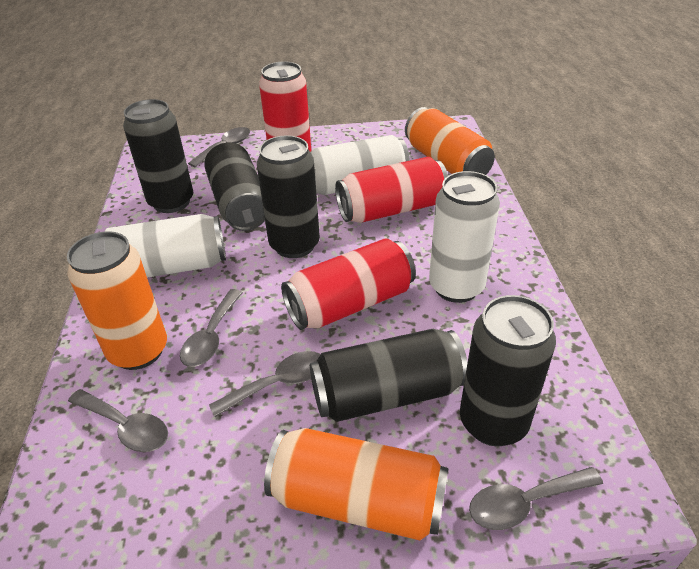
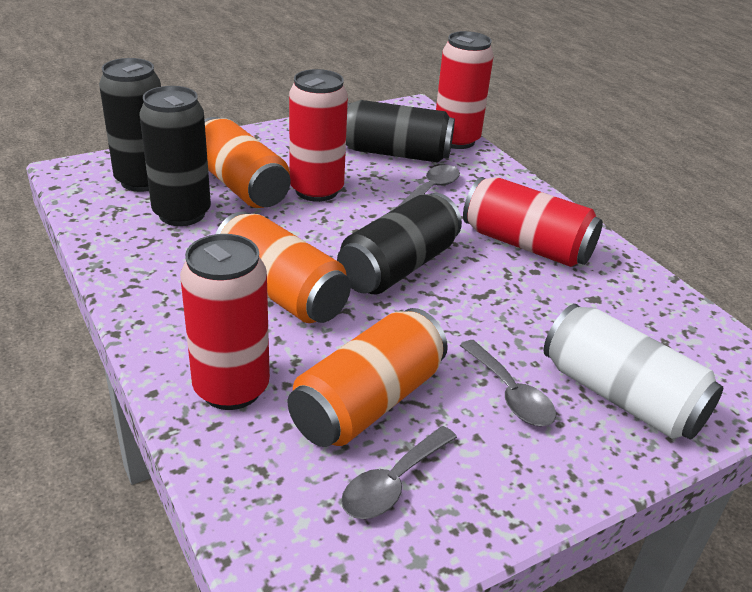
black can: 5 -> 4
grey spoon: 5 -> 3
red can: 3 -> 4
white can: 3 -> 1

